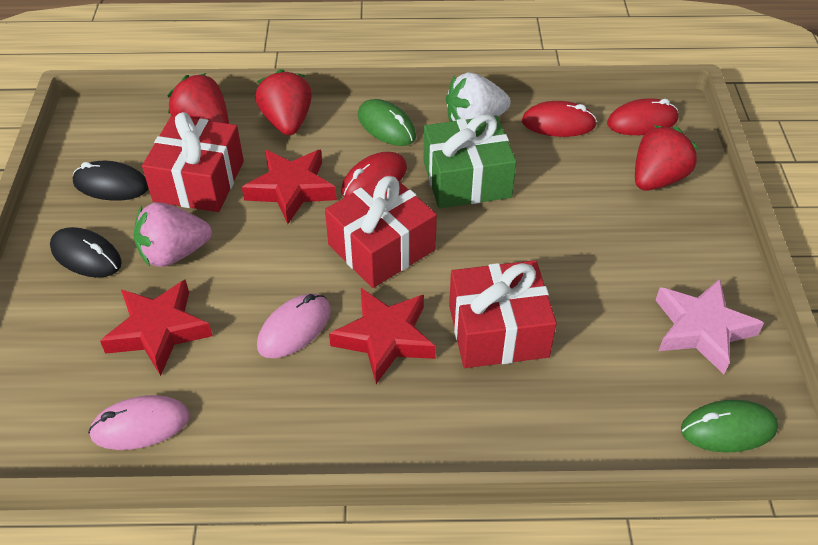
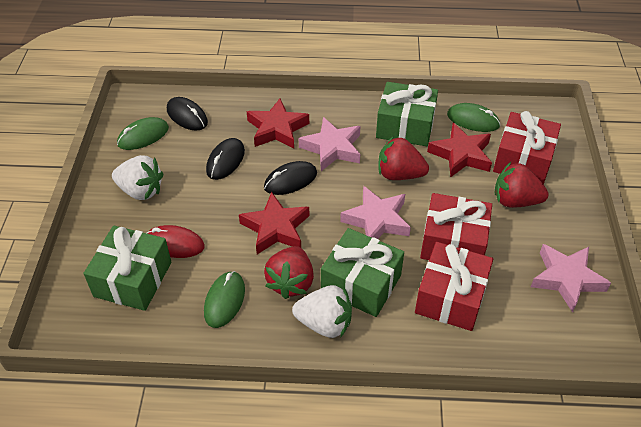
black mouse: 2 -> 3
green gift: 1 -> 3
green mouse: 2 -> 3
pink mouse: 2 -> 0
pink star: 1 -> 3
pink strawberry: 1 -> 0
red mouse: 3 -> 1
white strawberry: 1 -> 2

